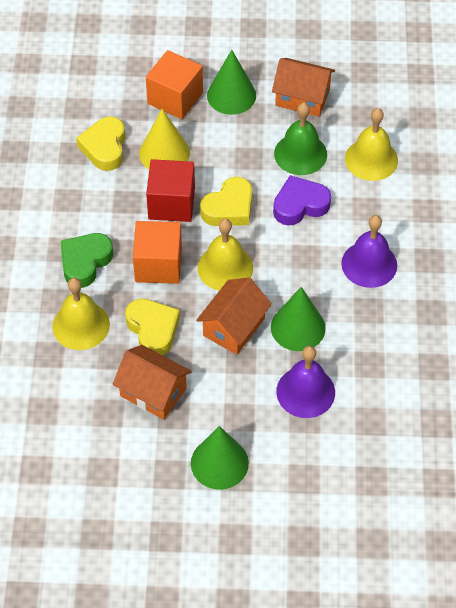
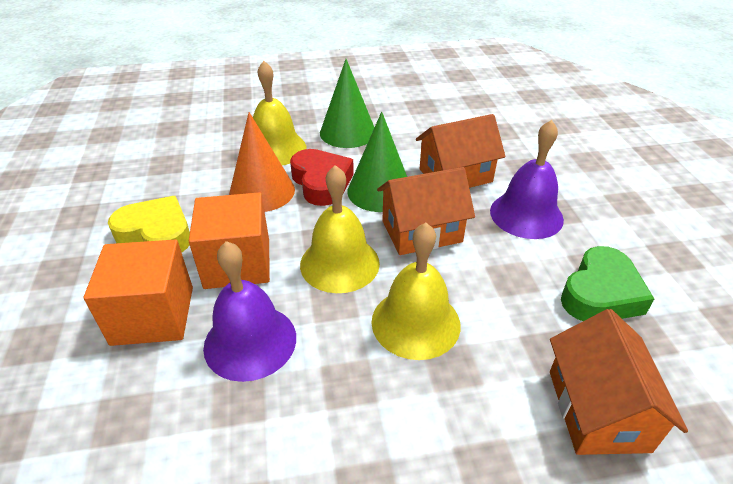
green bell: 1 -> 0
green cone: 3 -> 2
orange cone: 0 -> 1
purple heart: 1 -> 0
red cube: 1 -> 0
red heart: 0 -> 1
yellow cone: 1 -> 0
yellow heart: 3 -> 1

